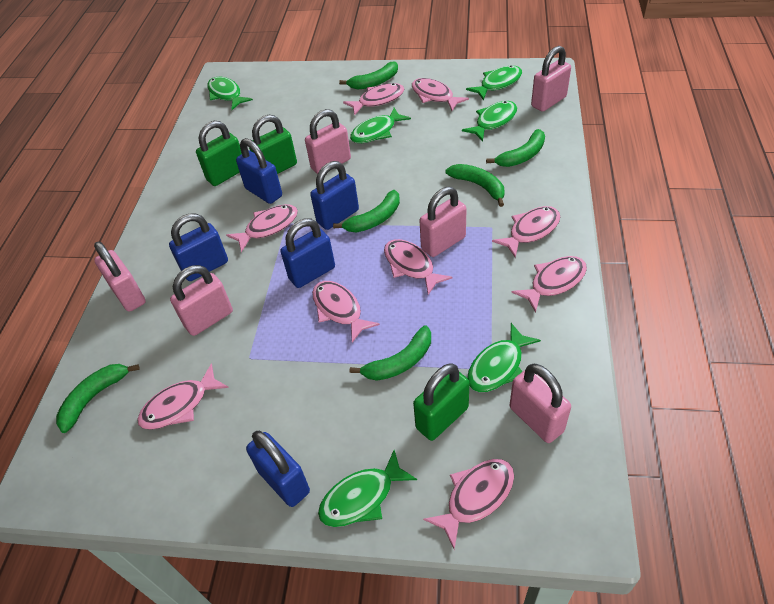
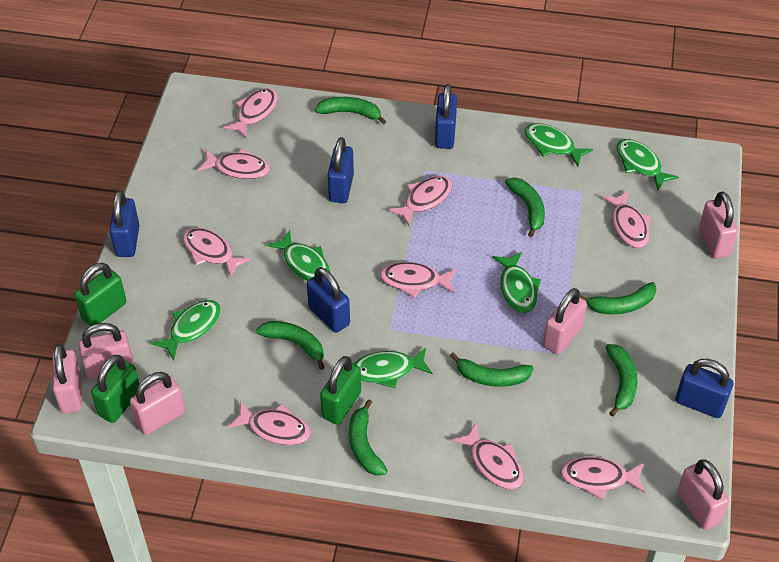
green banana: 6 -> 7

